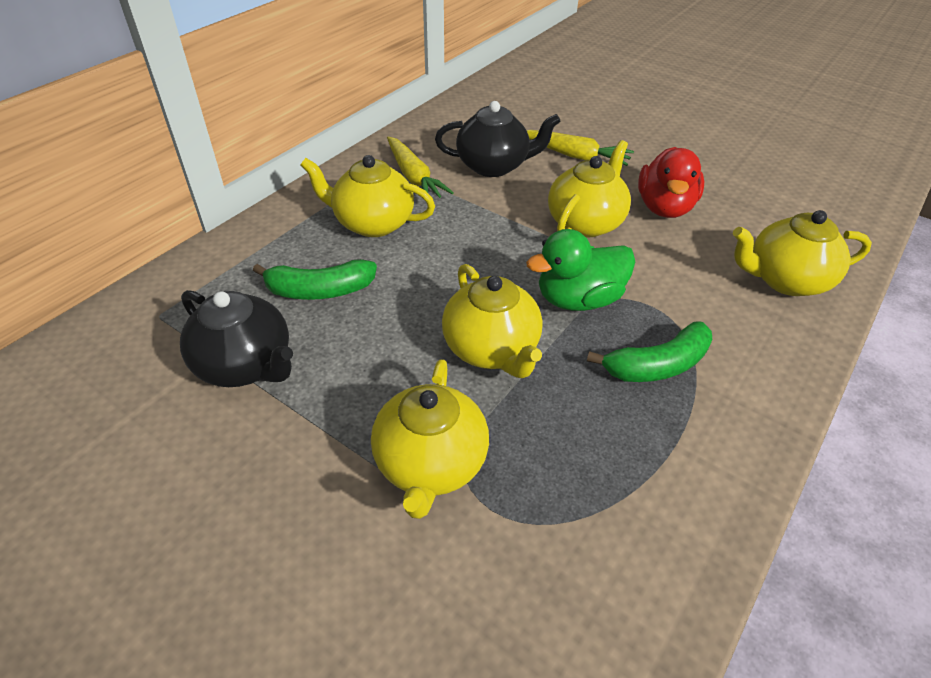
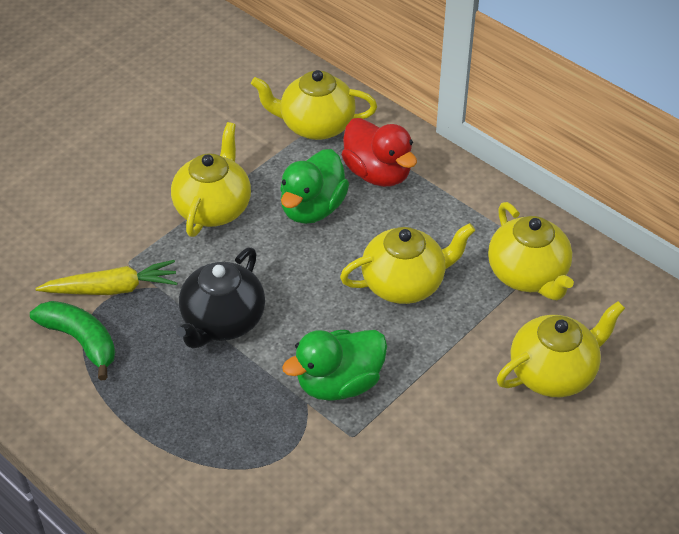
black teapot: 2 -> 1
green banana: 2 -> 1
green duck: 1 -> 2
yellow carrot: 2 -> 1

